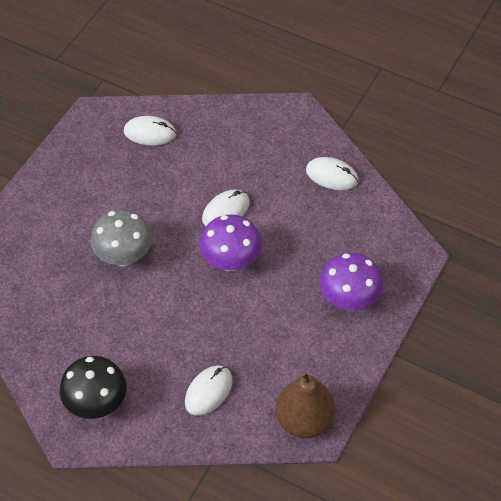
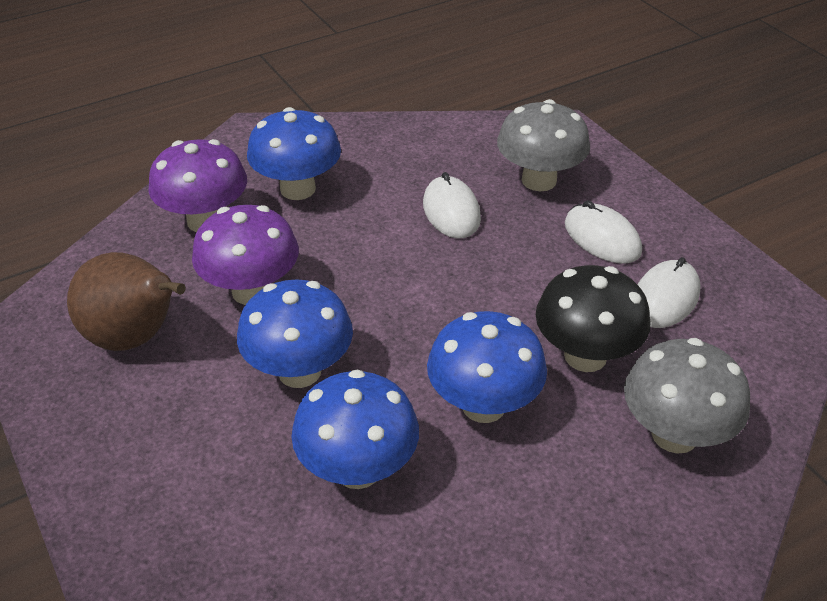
blue mushroom: 0 -> 4
grey mushroom: 1 -> 2
white mouse: 4 -> 3

